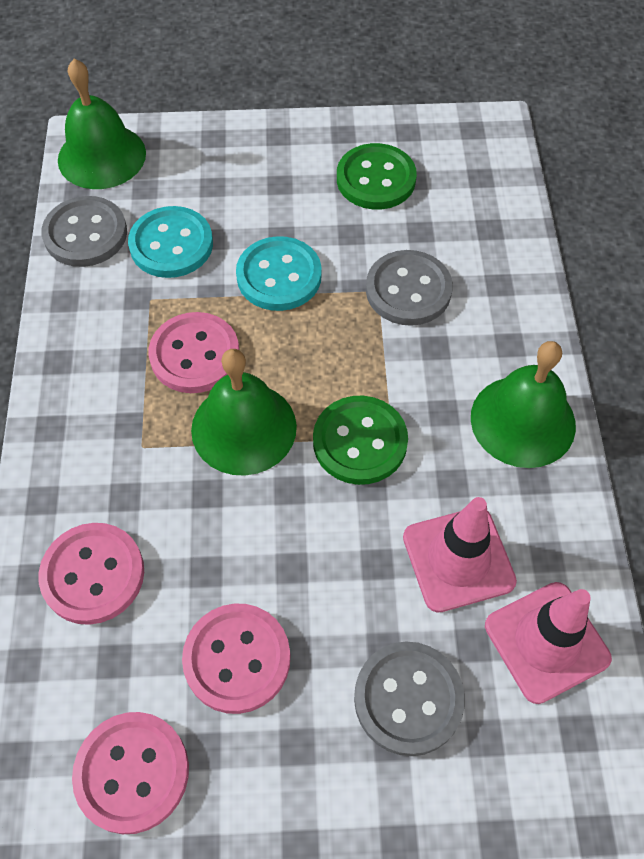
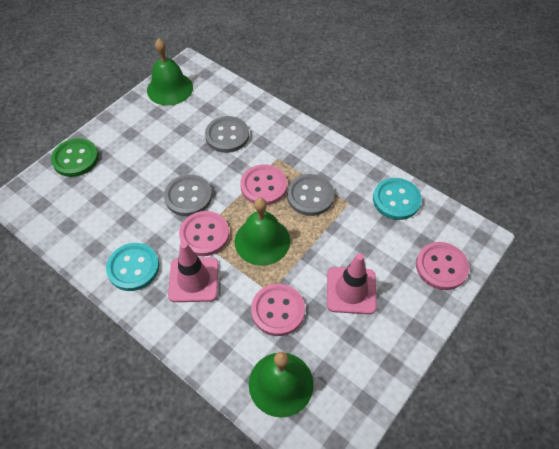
green button: 2 -> 1

